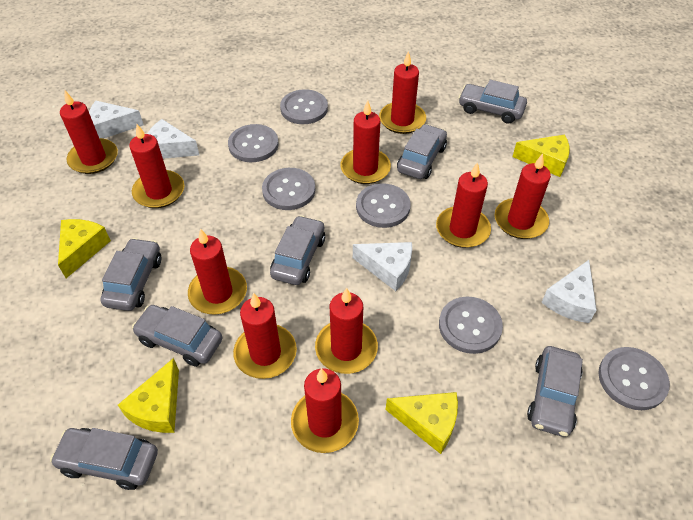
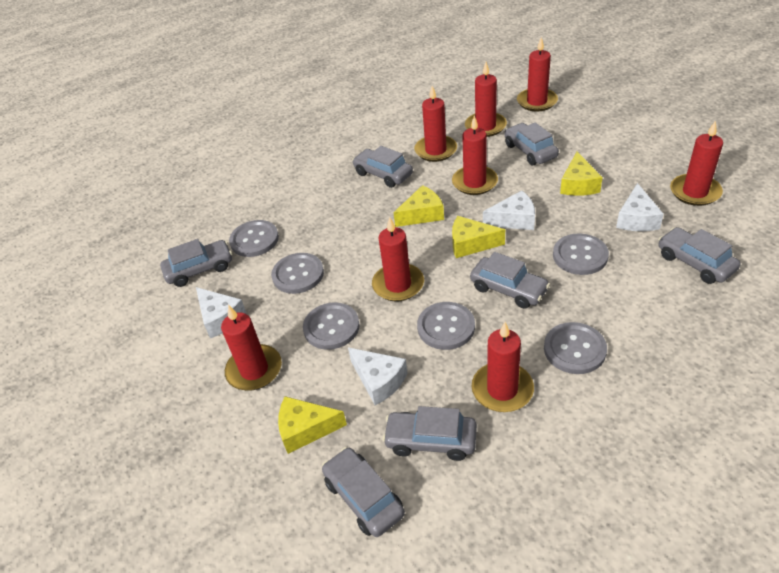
red candle: 10 -> 8

